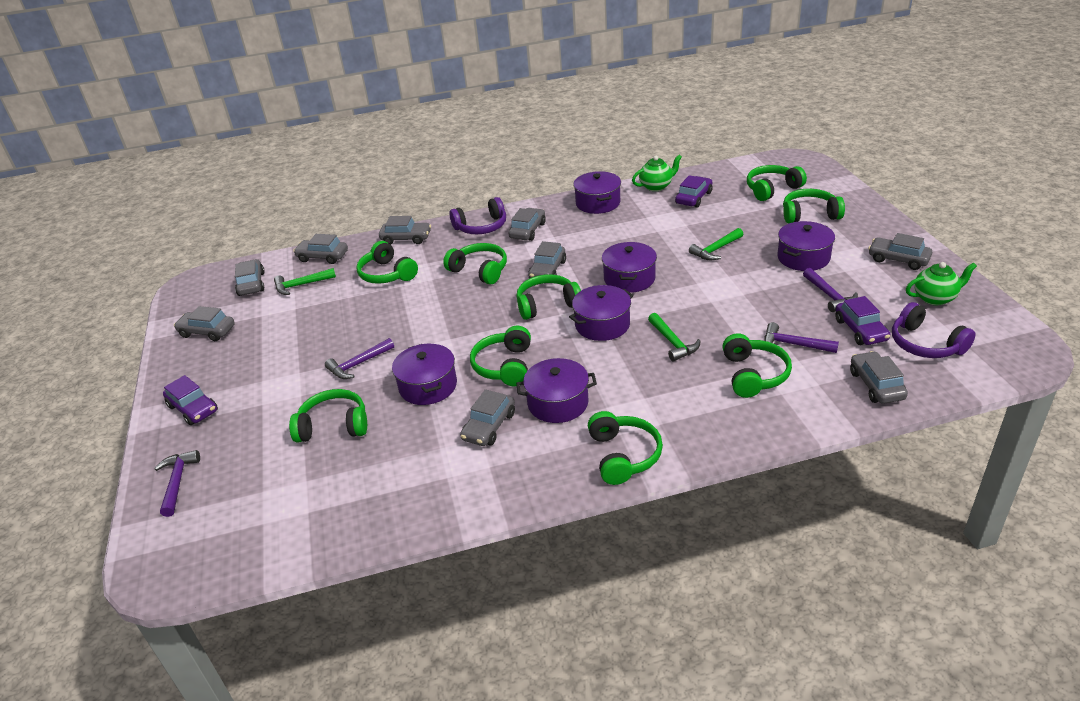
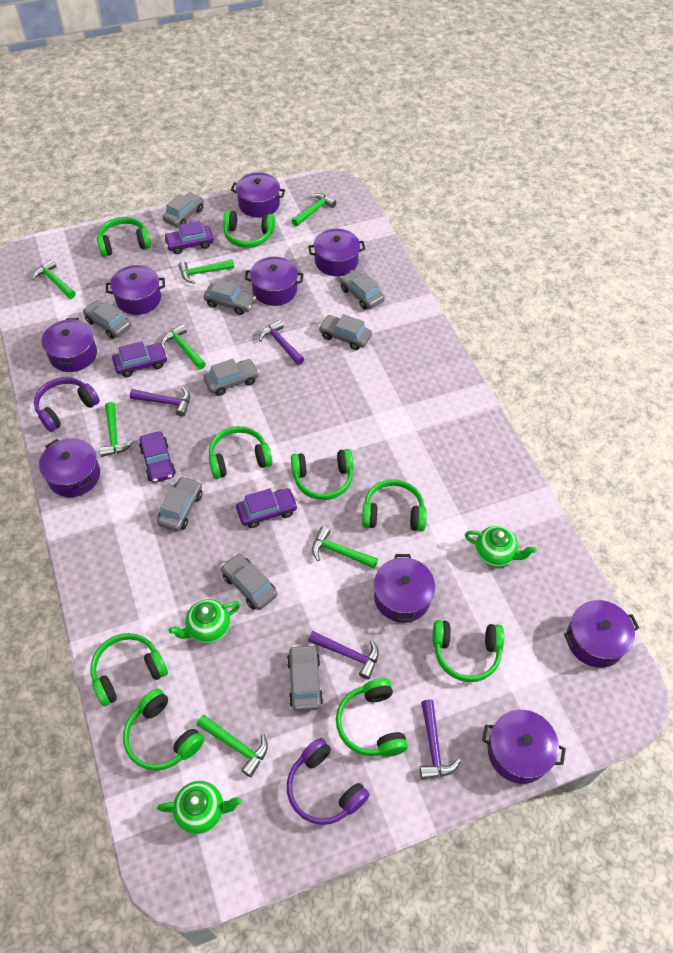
green hammer: 3 -> 7
green teapot: 2 -> 3
purple car: 3 -> 4
purple pot: 6 -> 9

